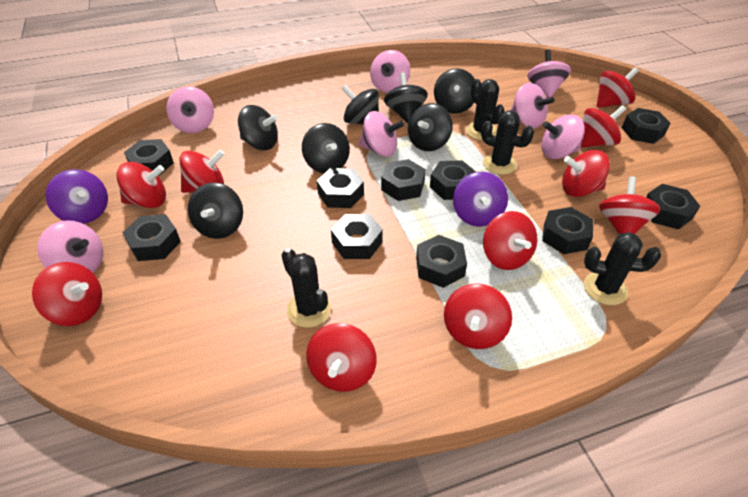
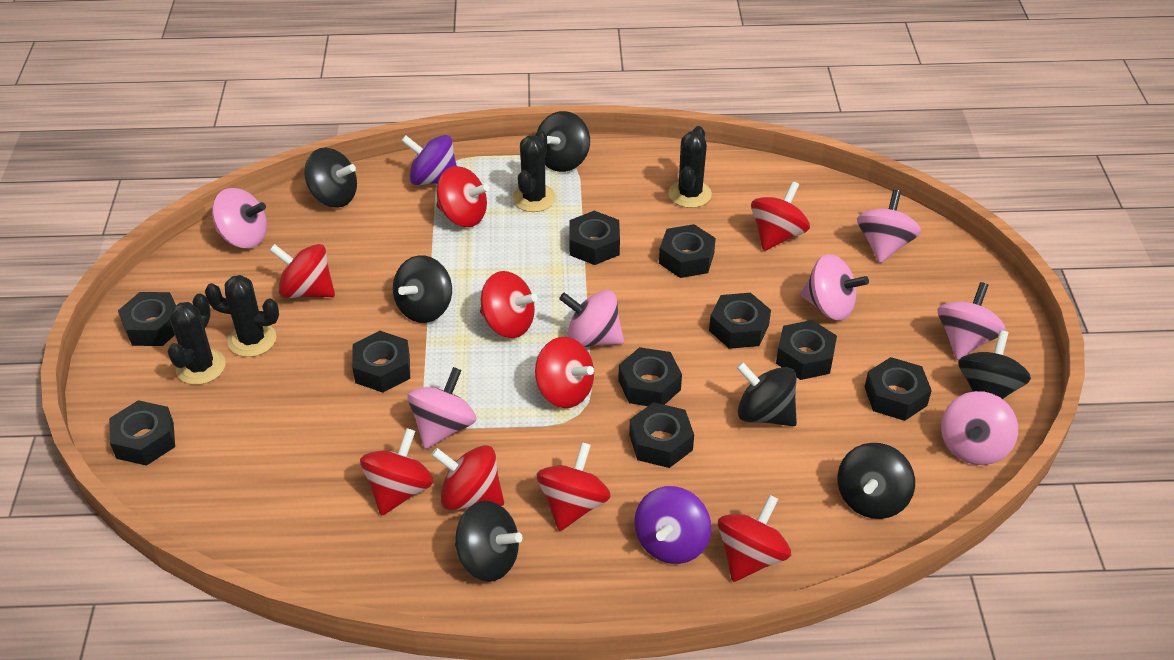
red spinning top: 10 -> 9

